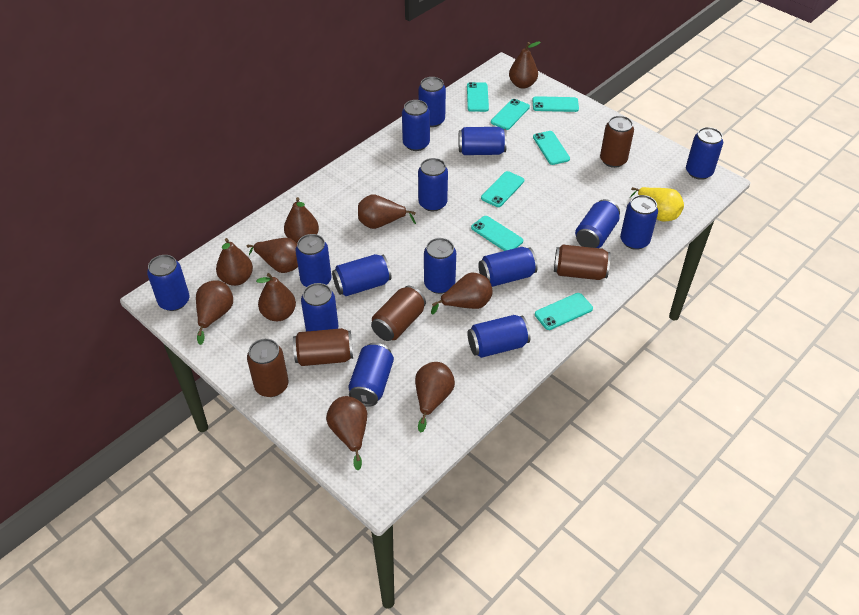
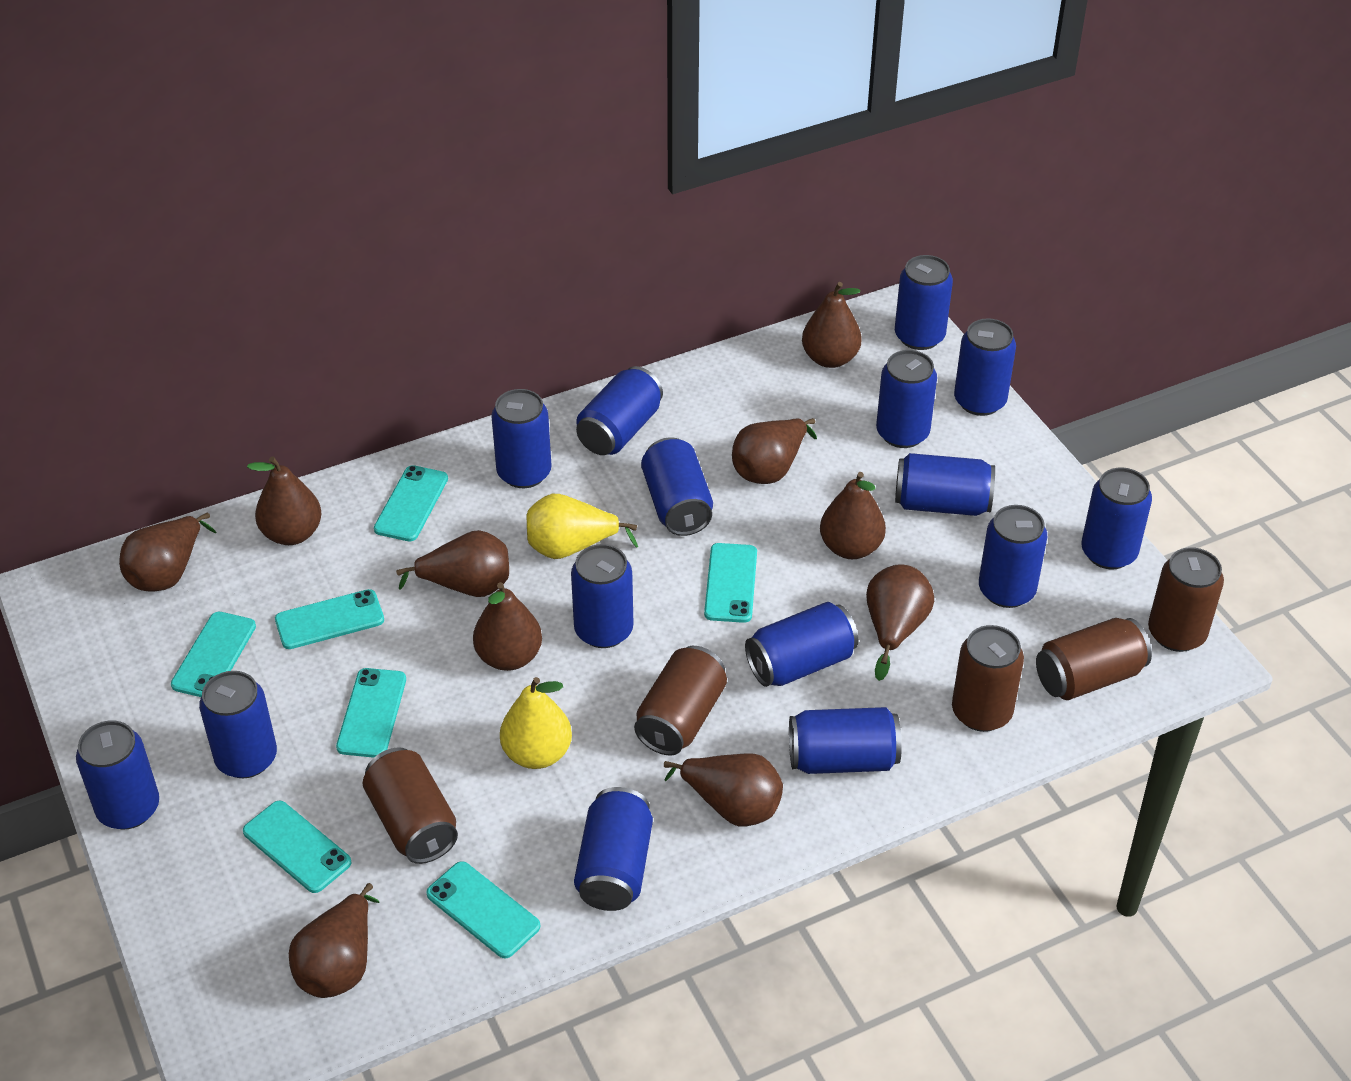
yellow pear: 1 -> 2

